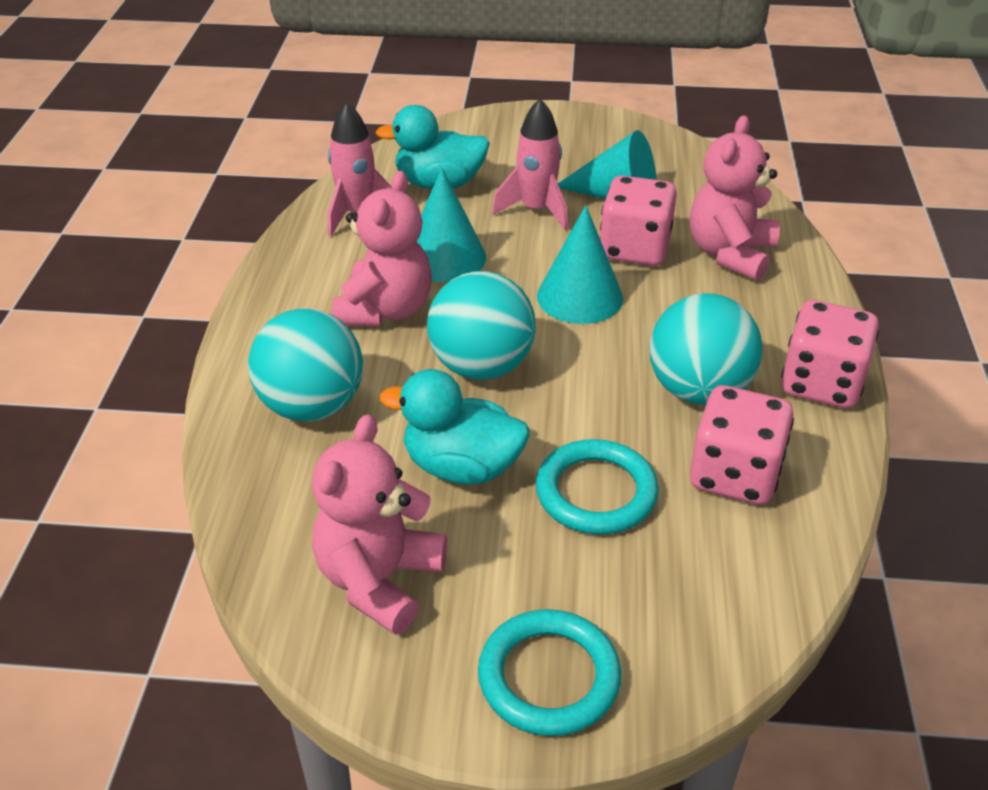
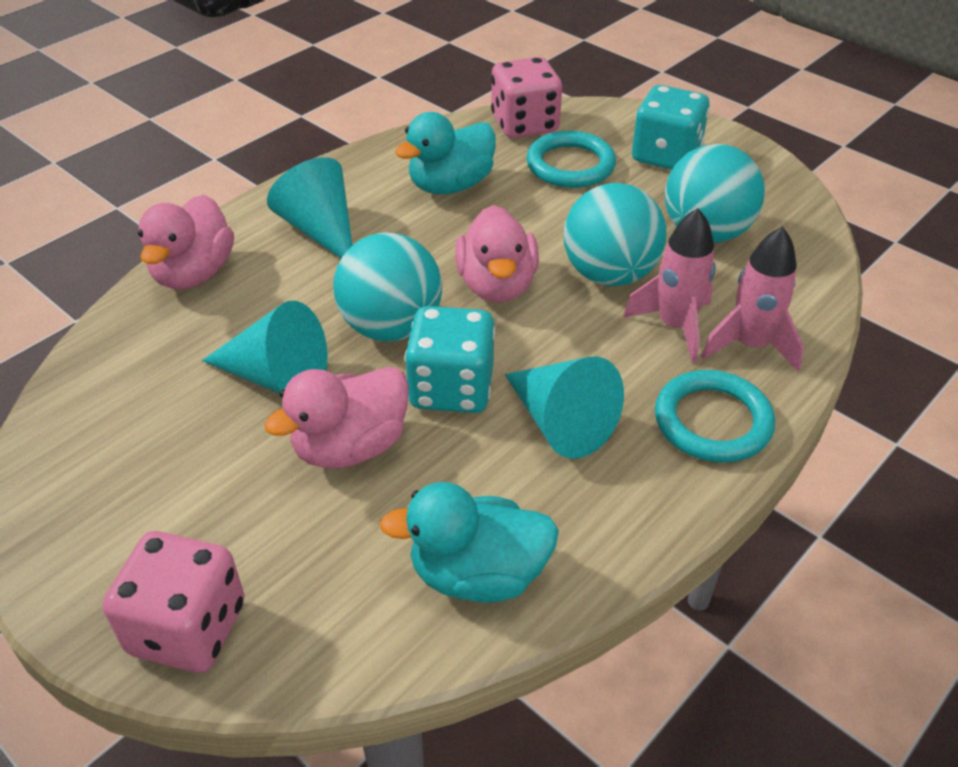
pink dice: 3 -> 2
pink duck: 0 -> 3
pink teddy bear: 3 -> 0
turquoise dice: 0 -> 2

